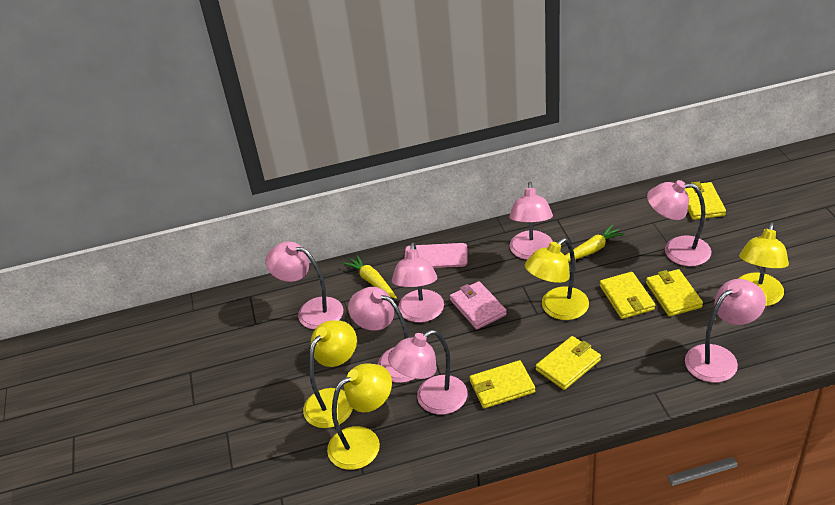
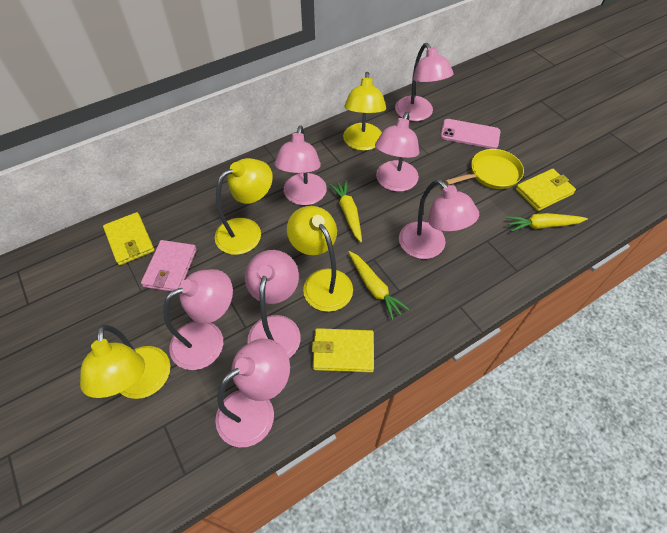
yellow carrot: 2 -> 3
yellow pan: 0 -> 1
yellow wallet: 5 -> 3

